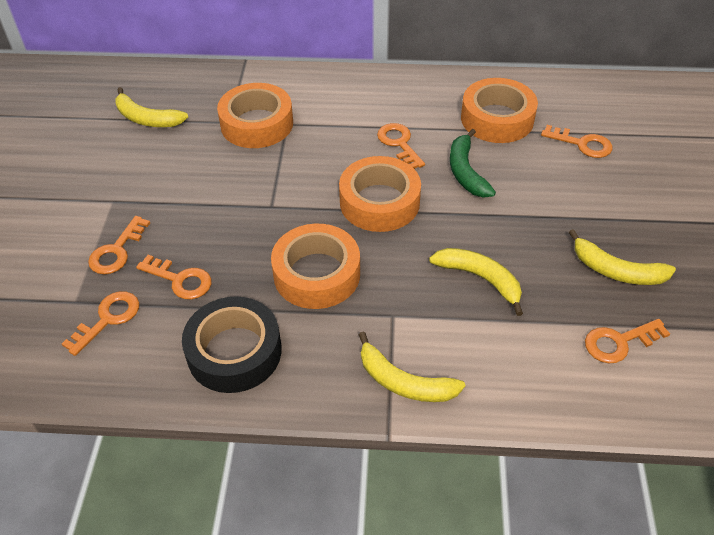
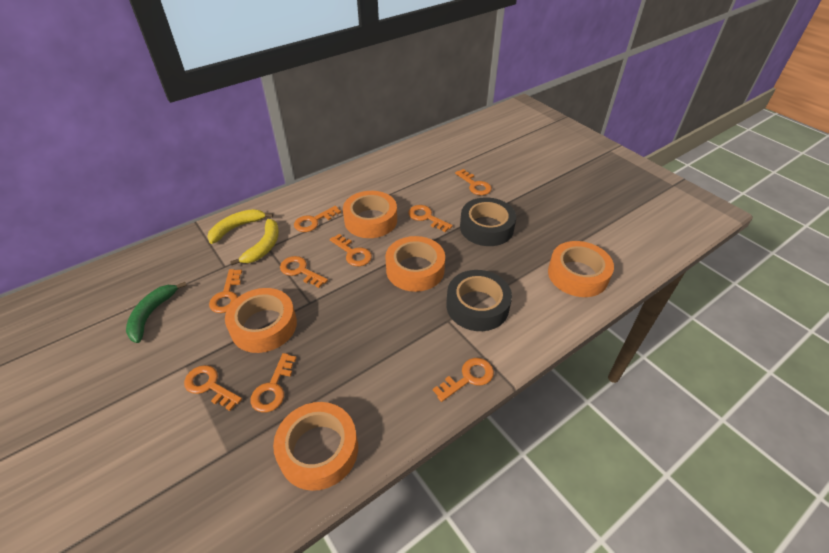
black tape: 1 -> 2
orange key: 6 -> 9
orange tape: 4 -> 5
yellow banana: 4 -> 2

